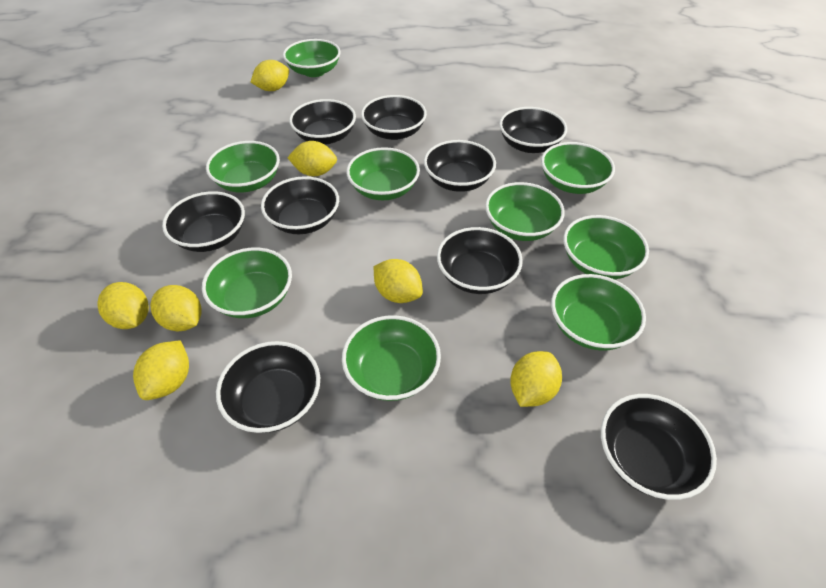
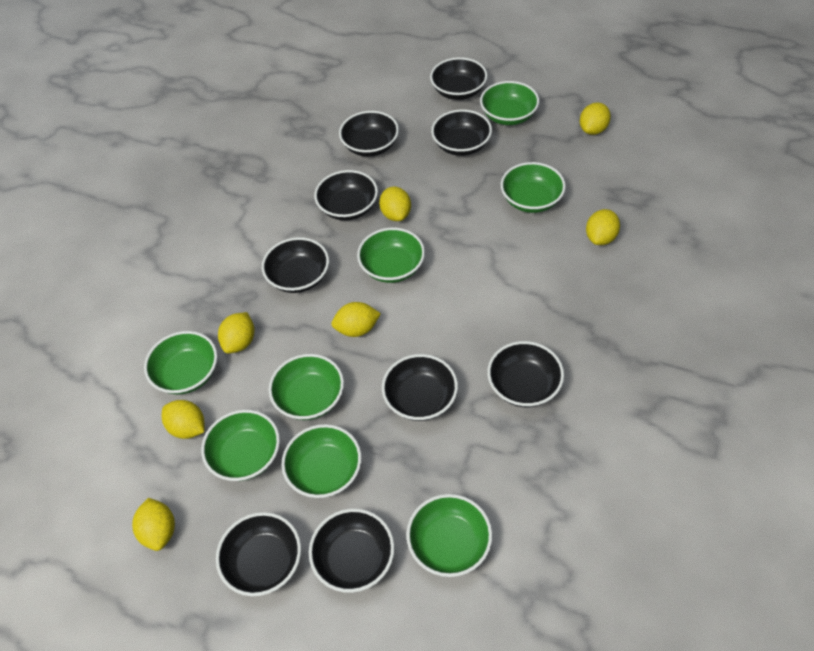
green bowl: 9 -> 8

